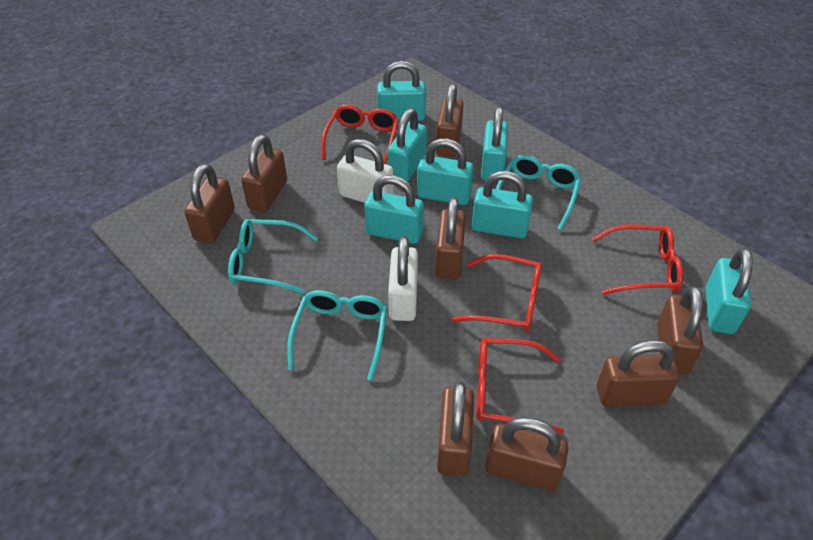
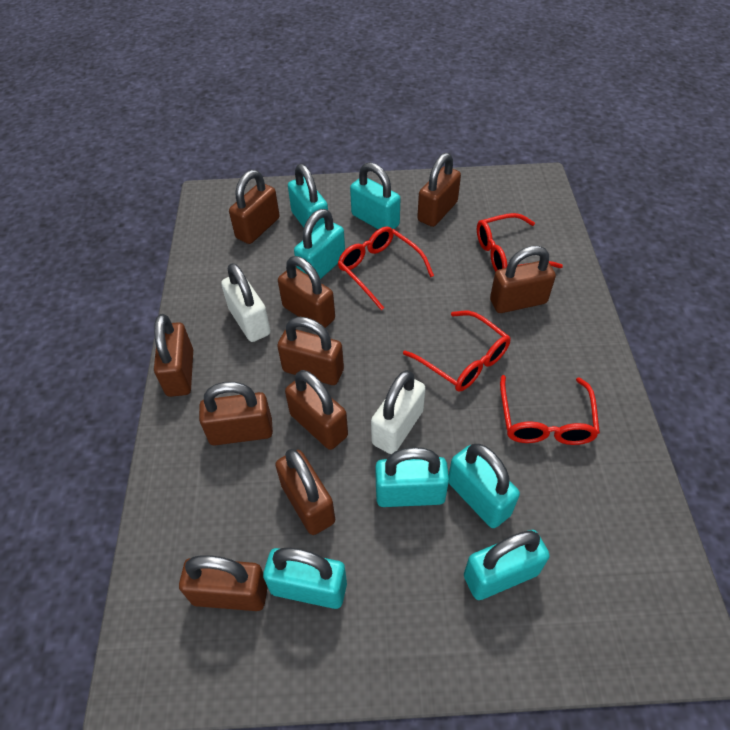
brown padlock: 8 -> 10
turquoise glasses: 3 -> 0

